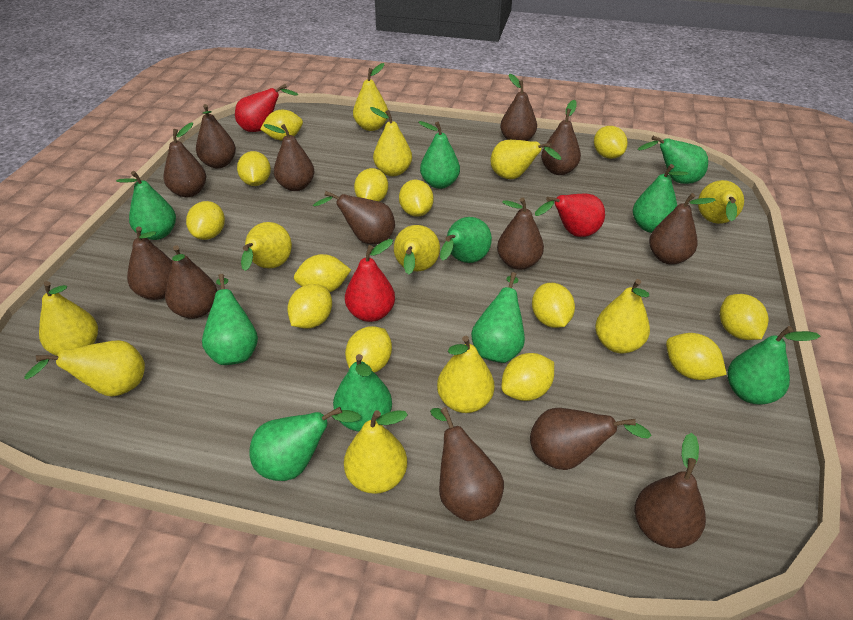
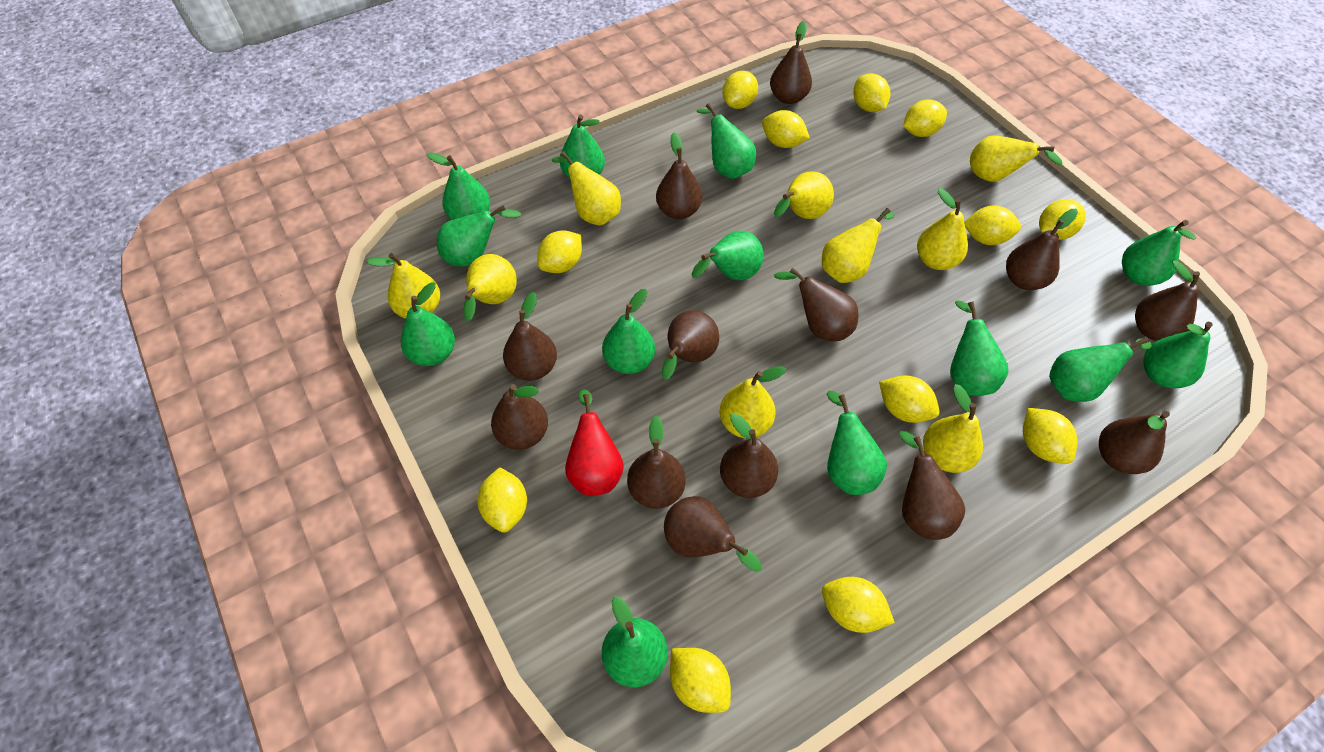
green pear: 10 -> 13
red pear: 3 -> 1
yellow lemon: 13 -> 12
yellow pear: 11 -> 9

